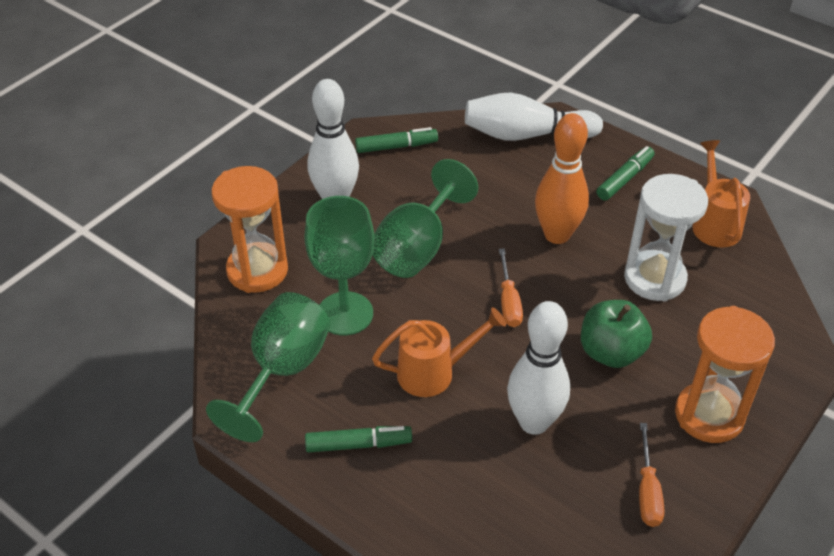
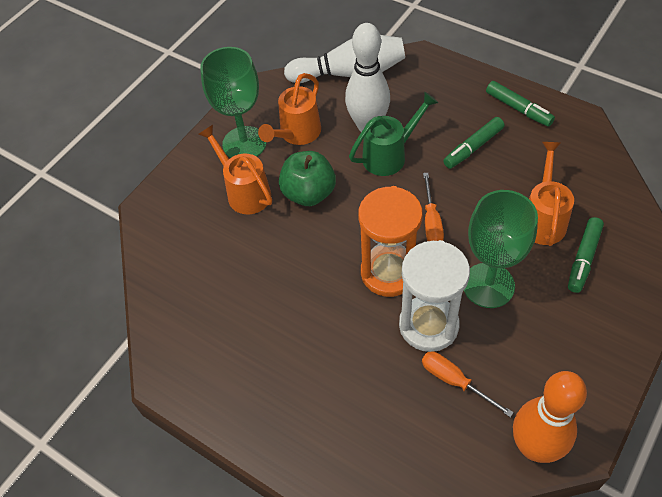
green goblet: 3 -> 2
green watering can: 0 -> 1
orange hourglass: 2 -> 1
orange watering can: 2 -> 3
white bowling pin: 3 -> 2

